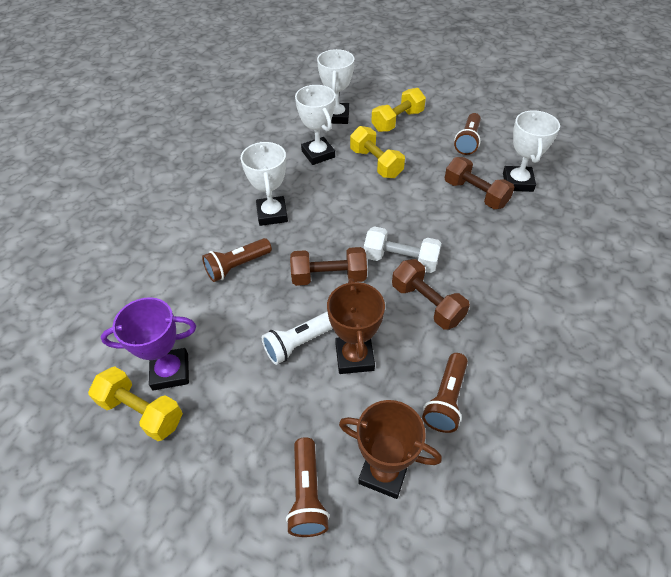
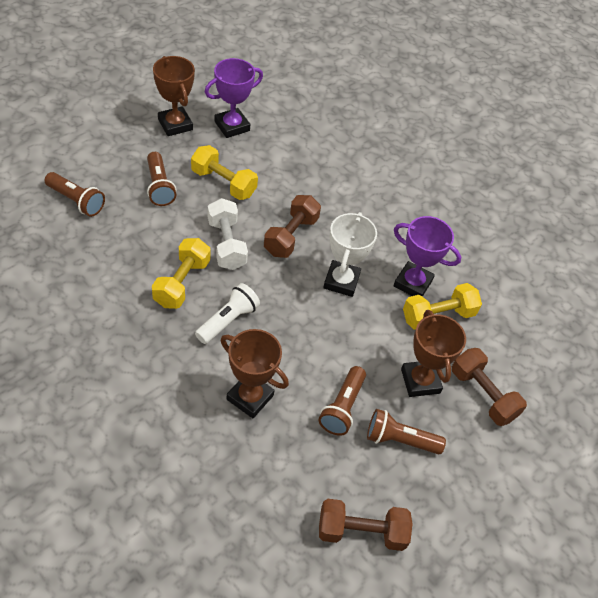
brown trophy: 2 -> 3
purple trophy: 1 -> 2
white trophy: 4 -> 1

